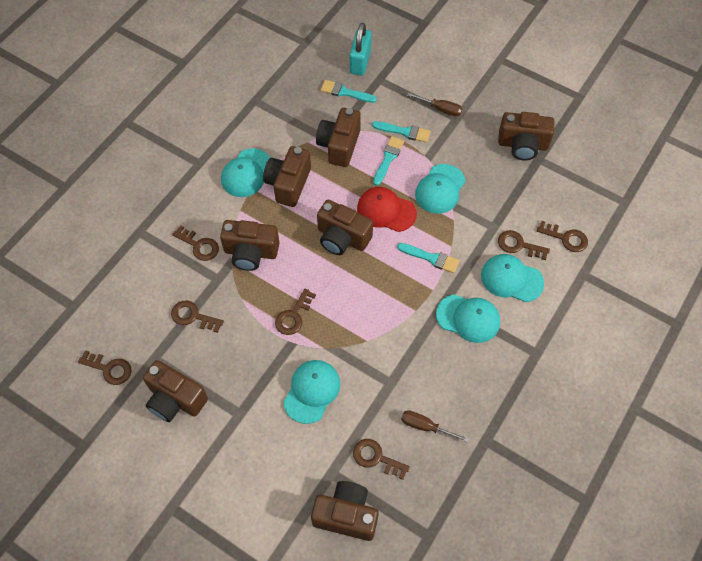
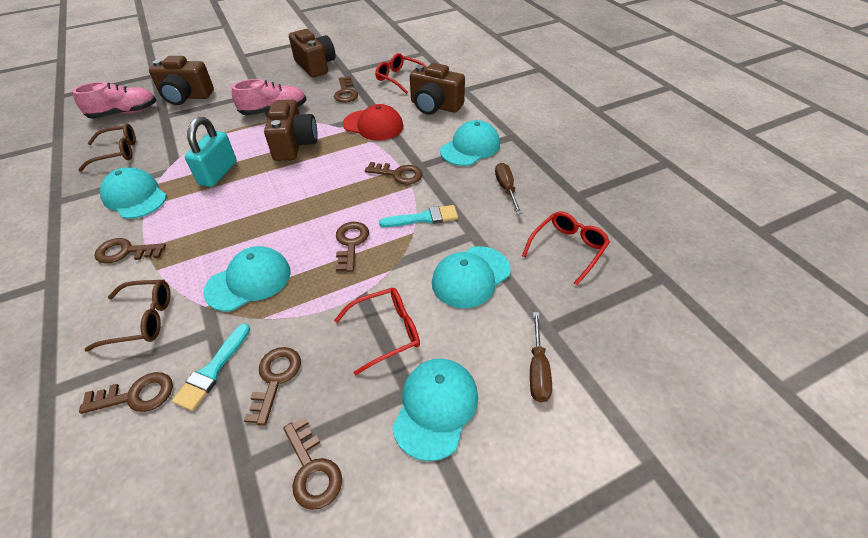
brown camera: 7 -> 4
brown glasses: 0 -> 2
pink shoe: 0 -> 2
red glasses: 0 -> 3
turquoise brush: 4 -> 2

